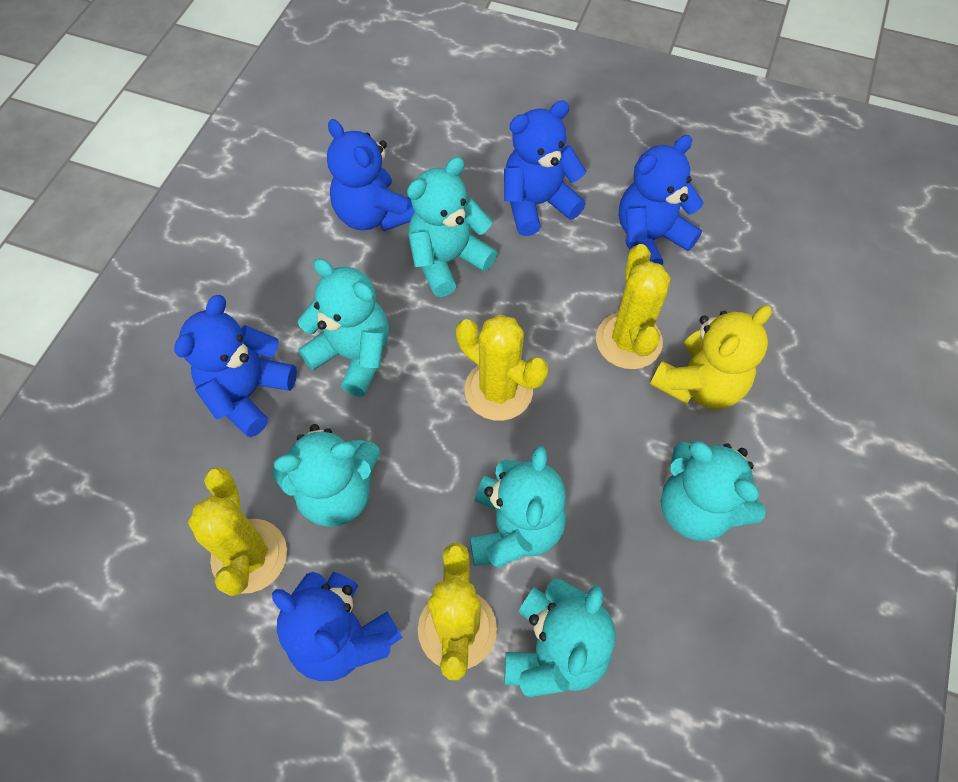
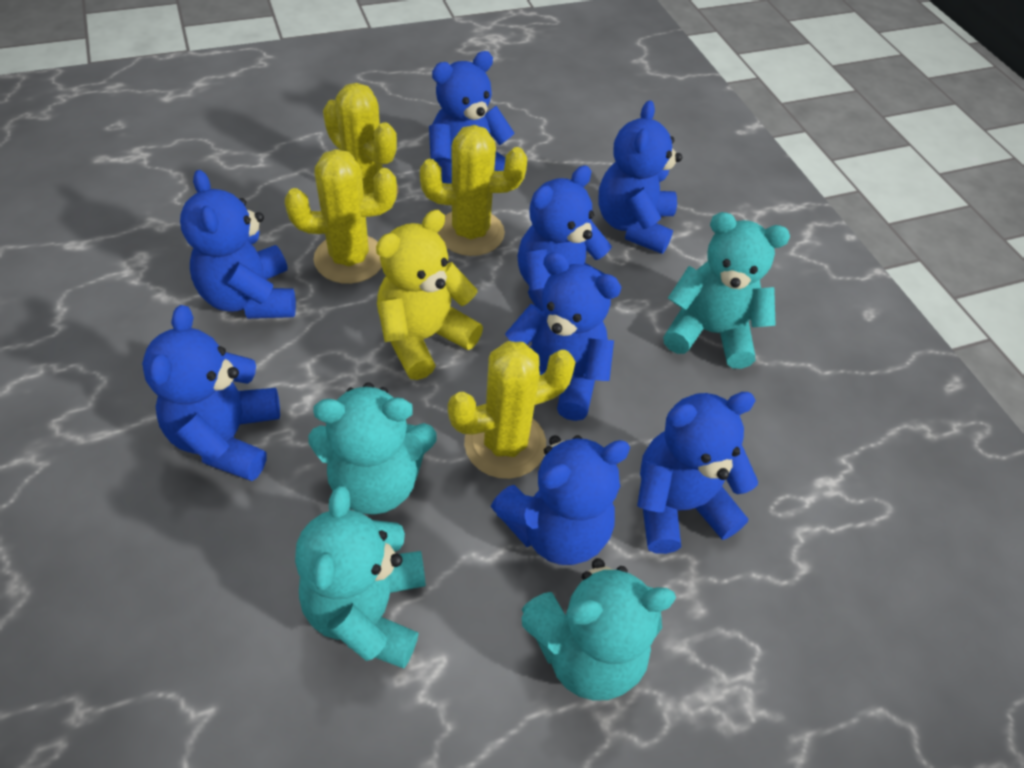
blue teddy bear: 5 -> 8
turquoise teddy bear: 6 -> 4

